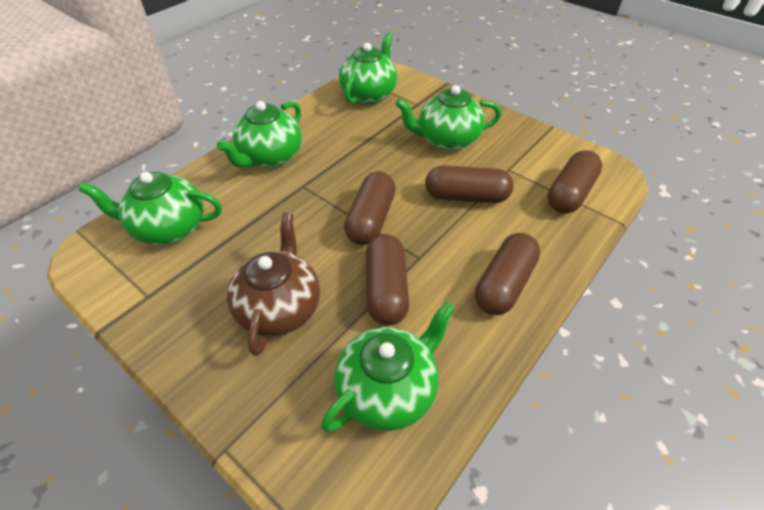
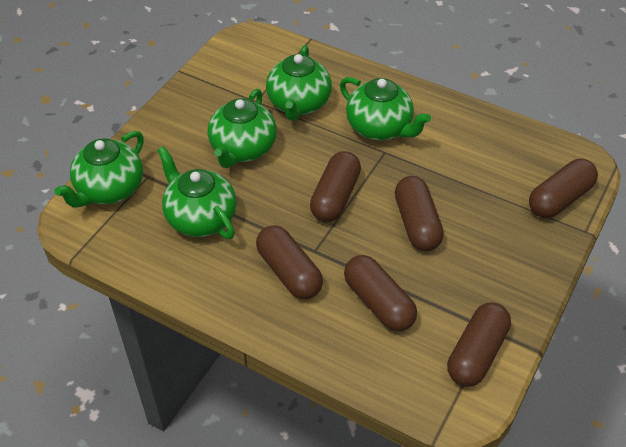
brown capsule: 5 -> 6
brown teapot: 1 -> 0

